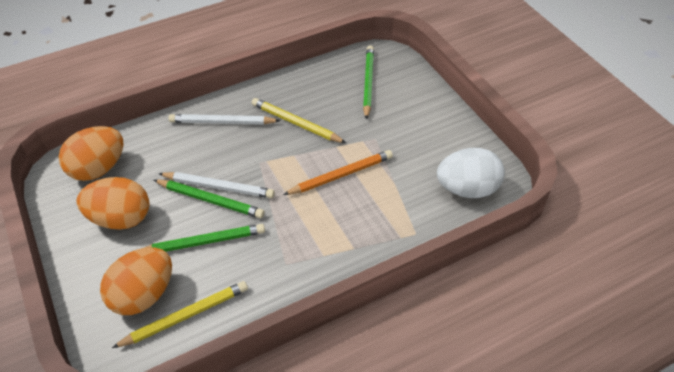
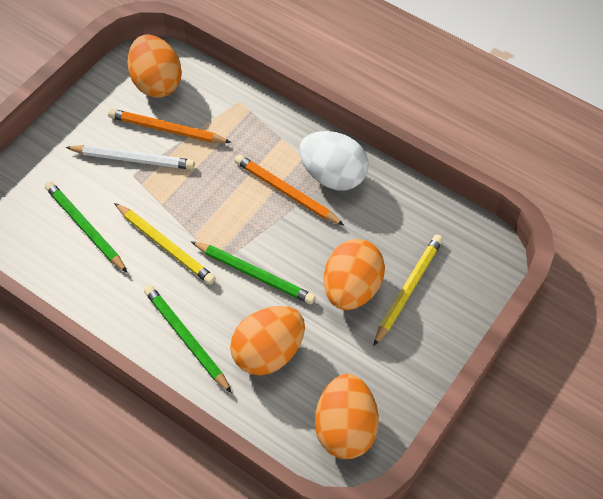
orange egg: 3 -> 4
orange pencil: 1 -> 2
white pencil: 2 -> 1

